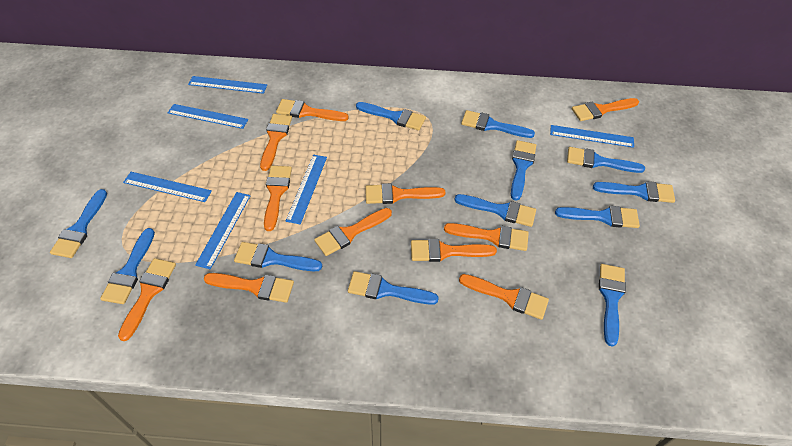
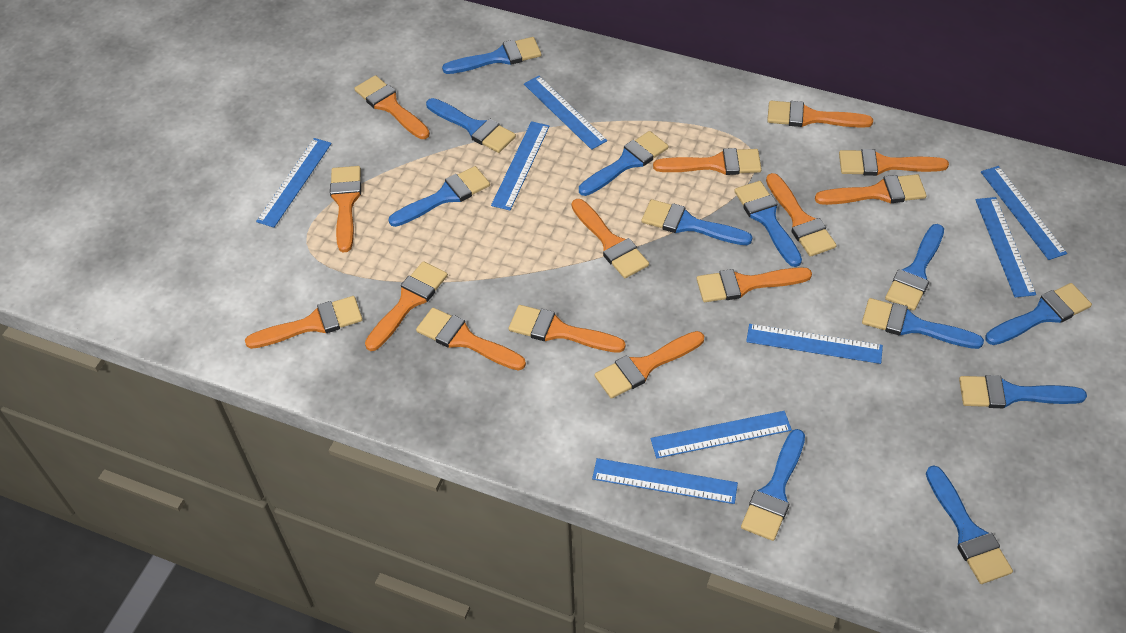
blue ruler: 6 -> 8
orange brush: 11 -> 14

